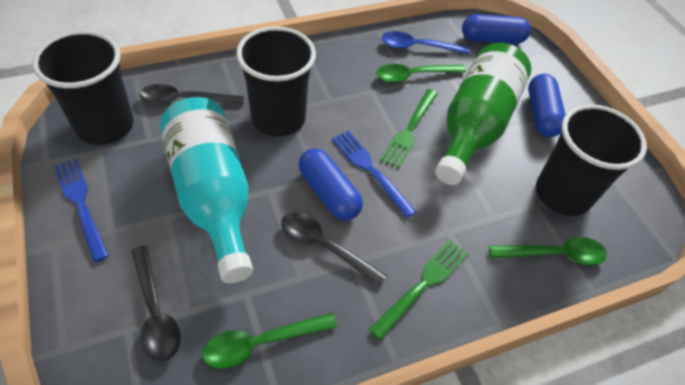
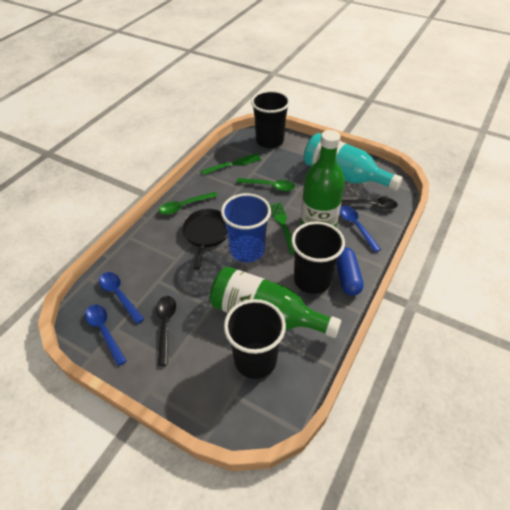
black pan: 0 -> 1
black spoon: 3 -> 2
blue capsule: 3 -> 1
blue cup: 0 -> 1
blue fork: 2 -> 0
blue spoon: 1 -> 3
green bottle: 1 -> 2
green spoon: 3 -> 2

